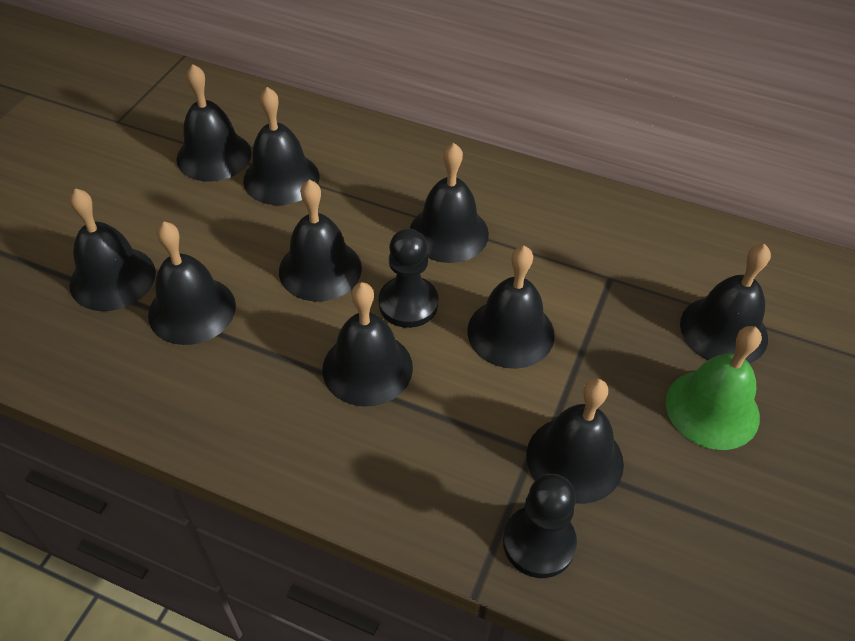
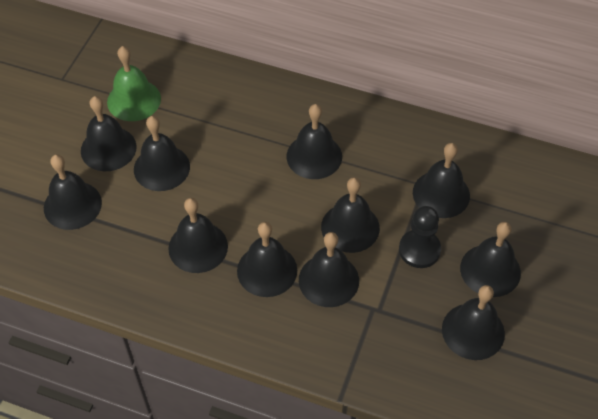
black bell: 10 -> 11
black pawn: 2 -> 1

